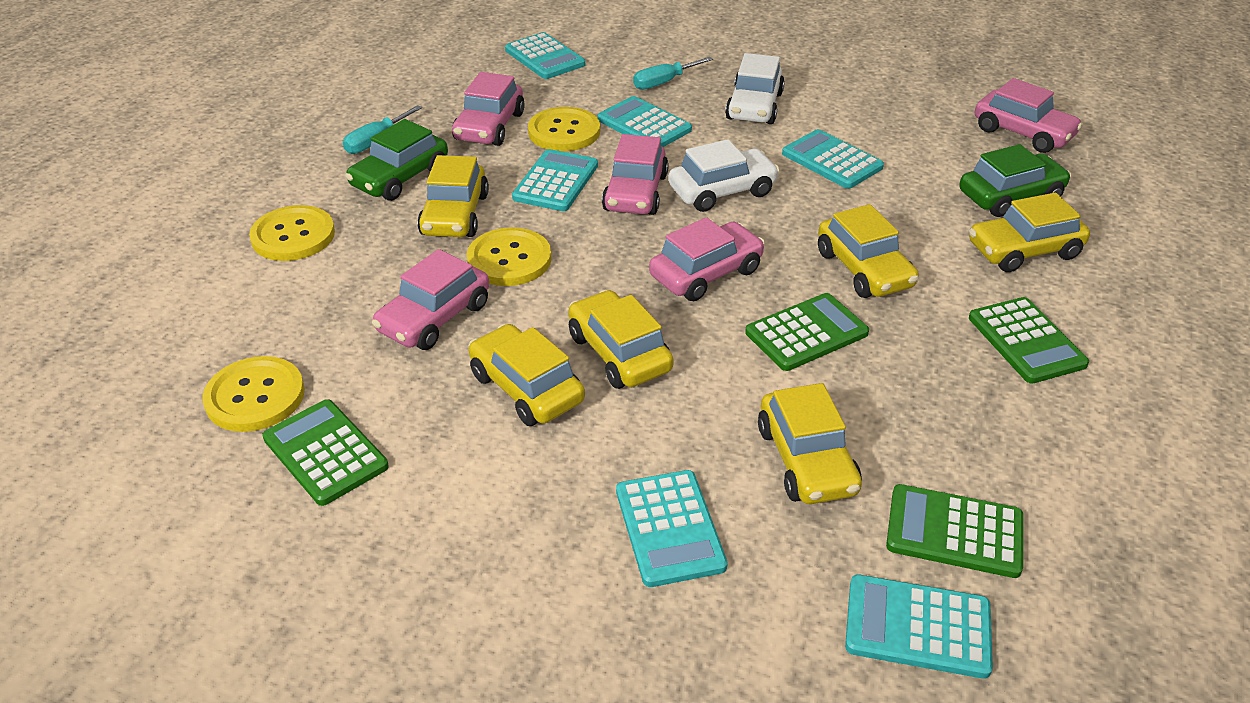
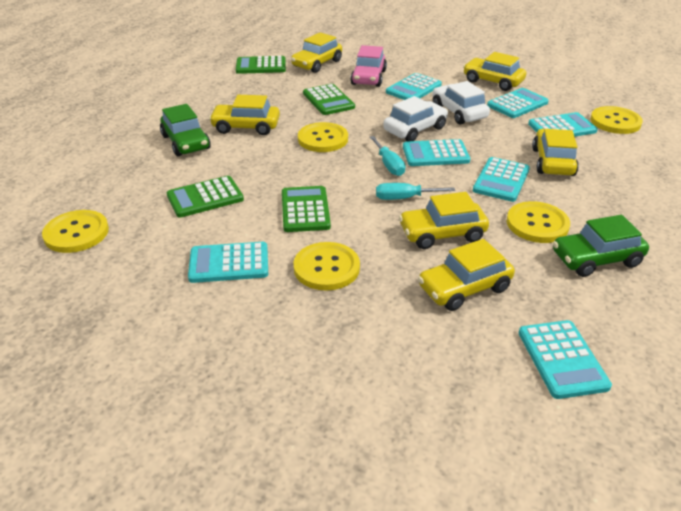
pink car: 5 -> 1
turquoise calculator: 6 -> 7
yellow button: 4 -> 5

